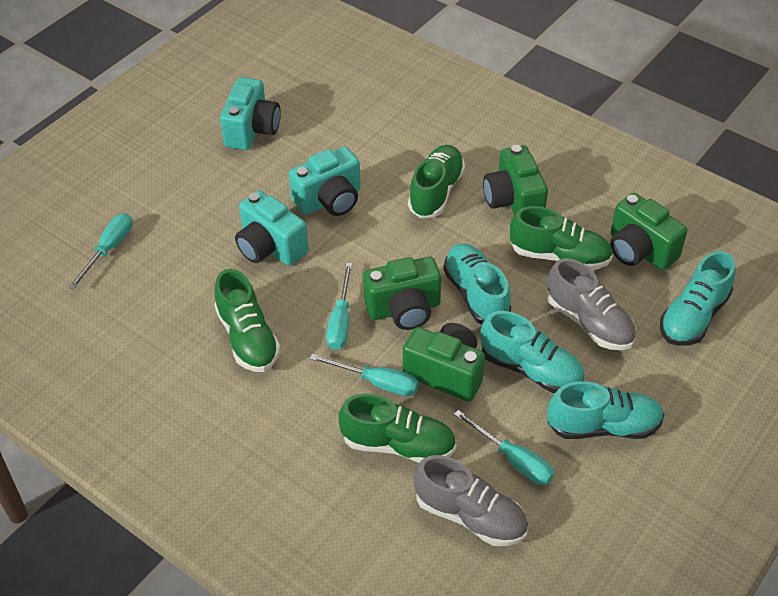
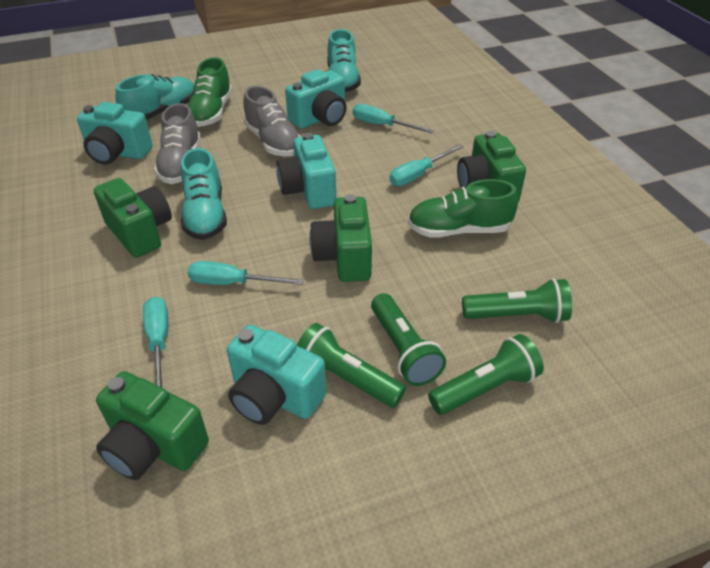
green flashlight: 0 -> 4
green shoe: 4 -> 2
turquoise camera: 3 -> 4
turquoise shoe: 4 -> 3

